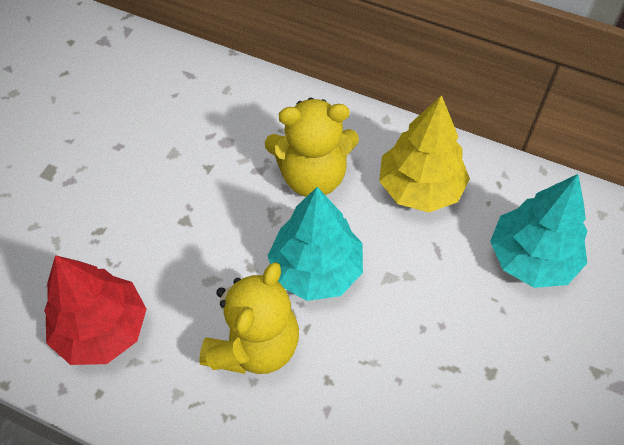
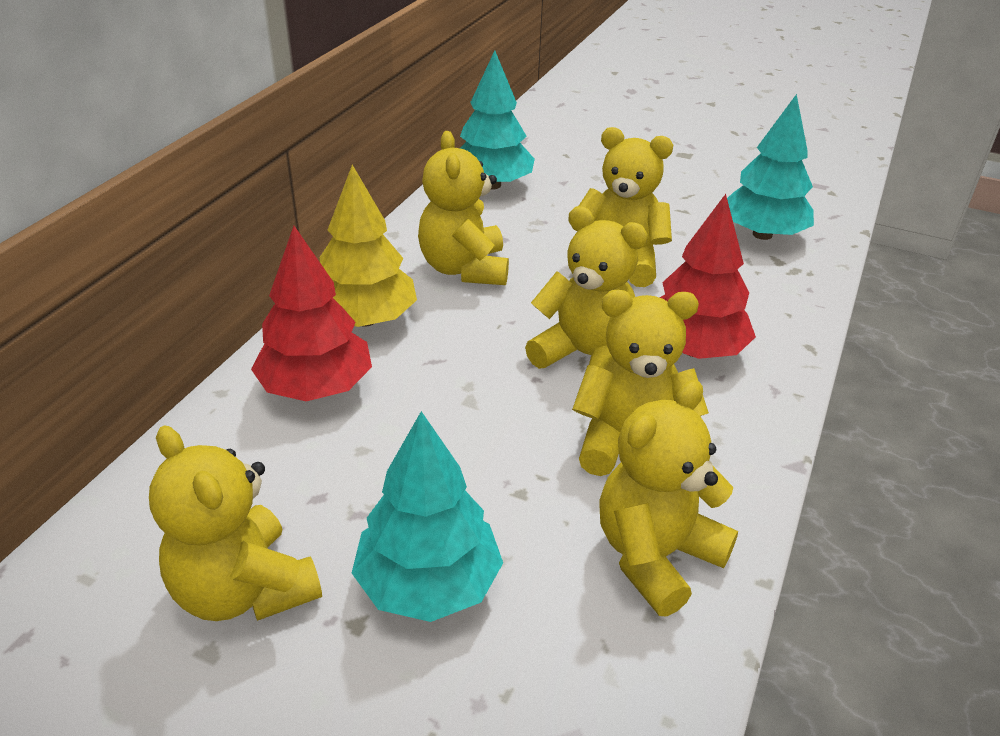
red tree: 1 -> 2
turquoise tree: 2 -> 3
yellow teddy bear: 2 -> 6

